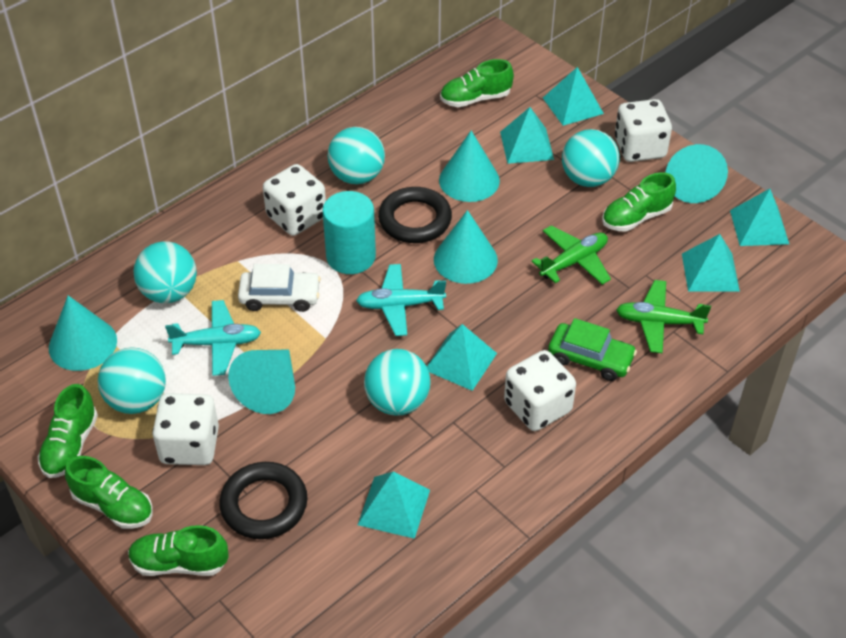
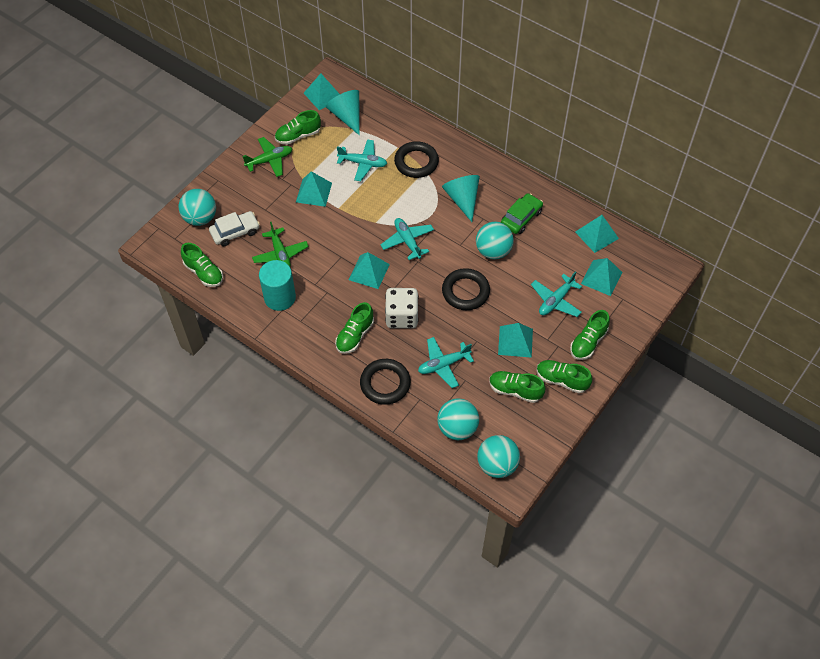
black ring: 2 -> 3
green shoe: 5 -> 6
turquoise ball: 5 -> 4
turquoise cone: 5 -> 2
turquoise plane: 2 -> 4
white dice: 4 -> 1

